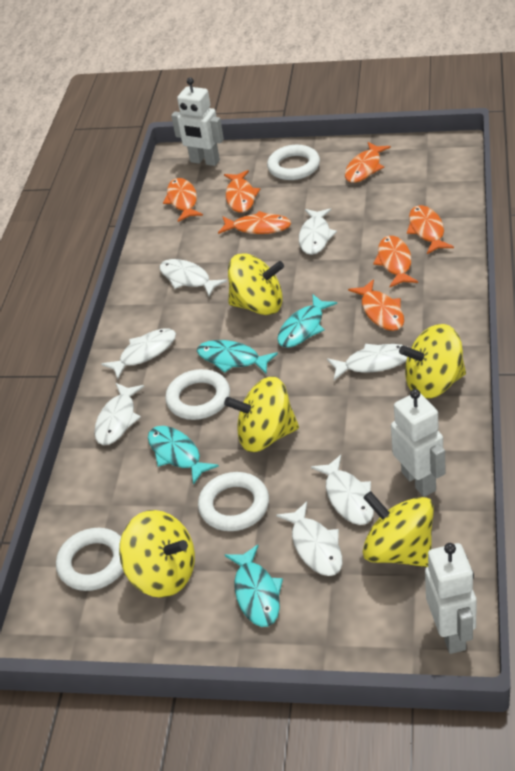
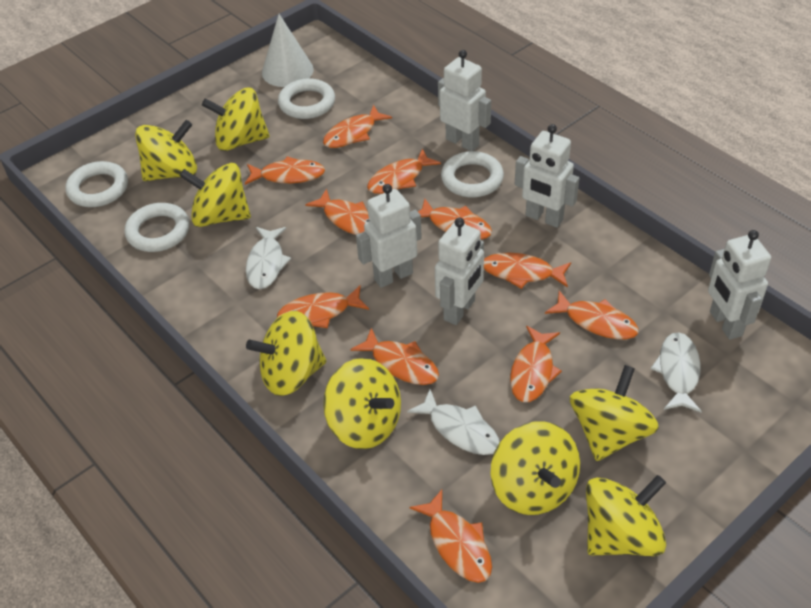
orange fish: 7 -> 11
turquoise fish: 4 -> 0
white cone: 0 -> 1
white fish: 7 -> 3
white robot: 3 -> 5
yellow spinning top: 5 -> 8

